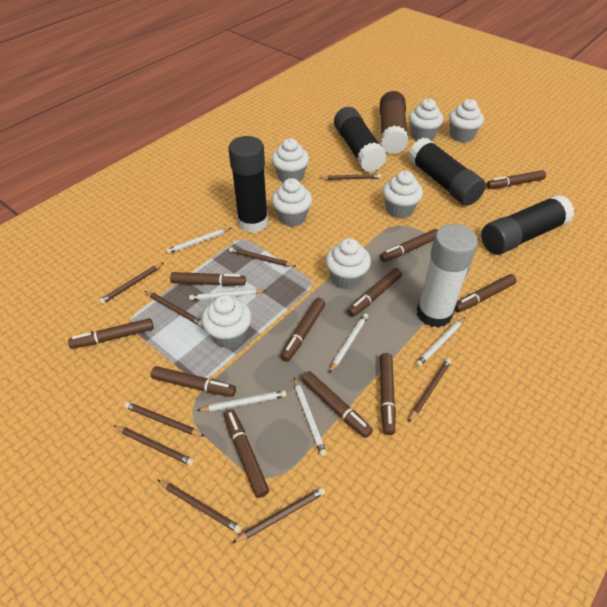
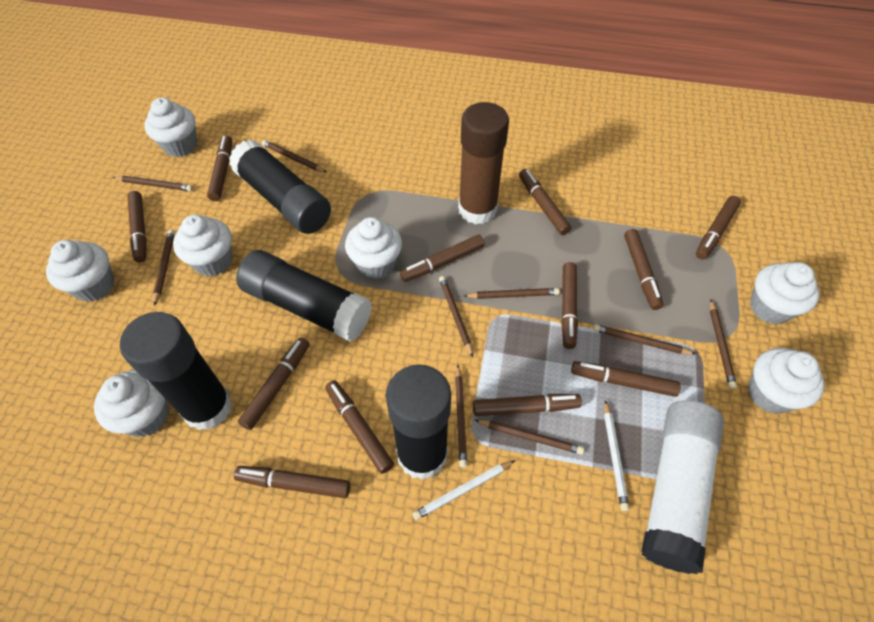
brown marker: 11 -> 12
white pencil: 6 -> 2

